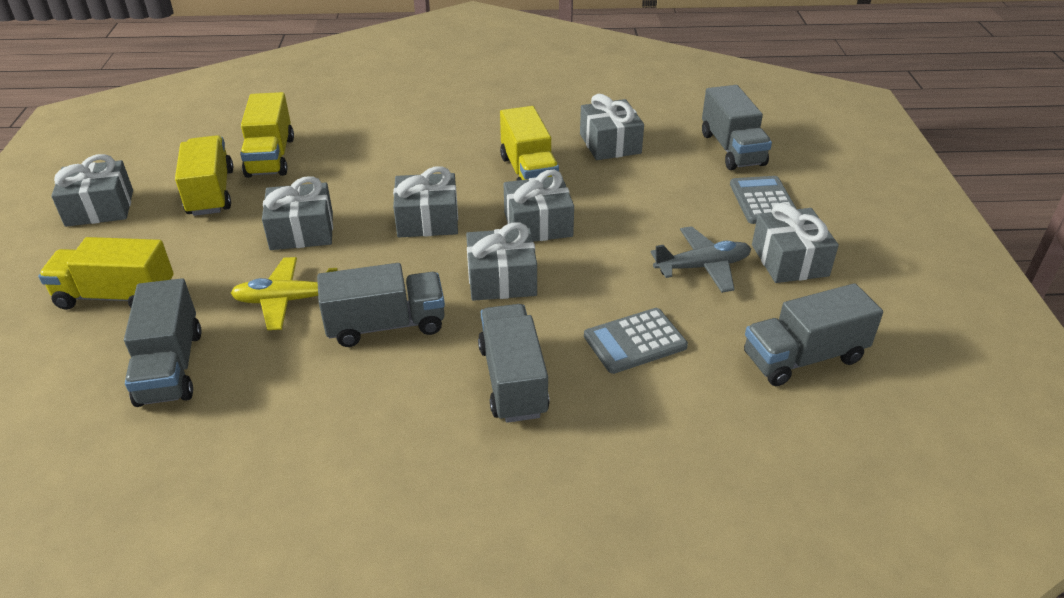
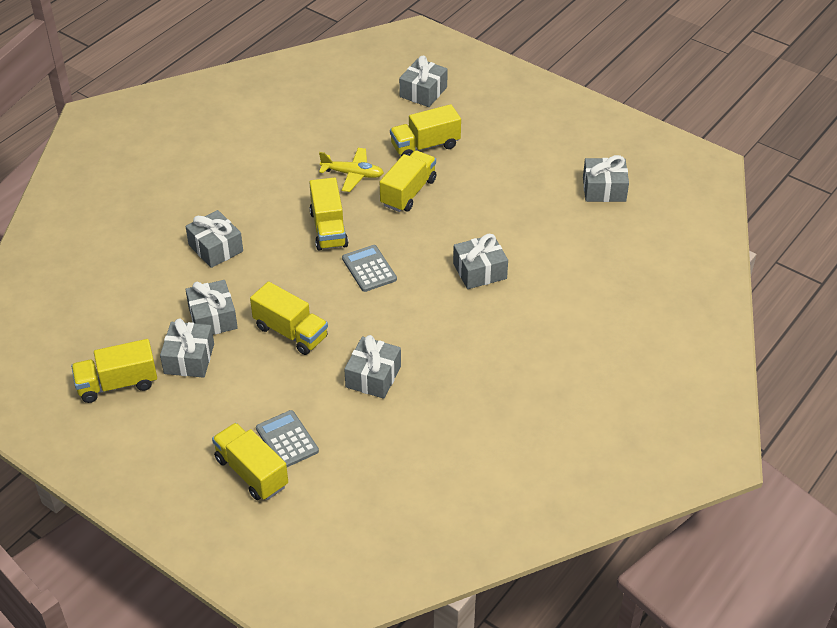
grey plane: 1 -> 0
grey truck: 5 -> 0
yellow truck: 4 -> 6

